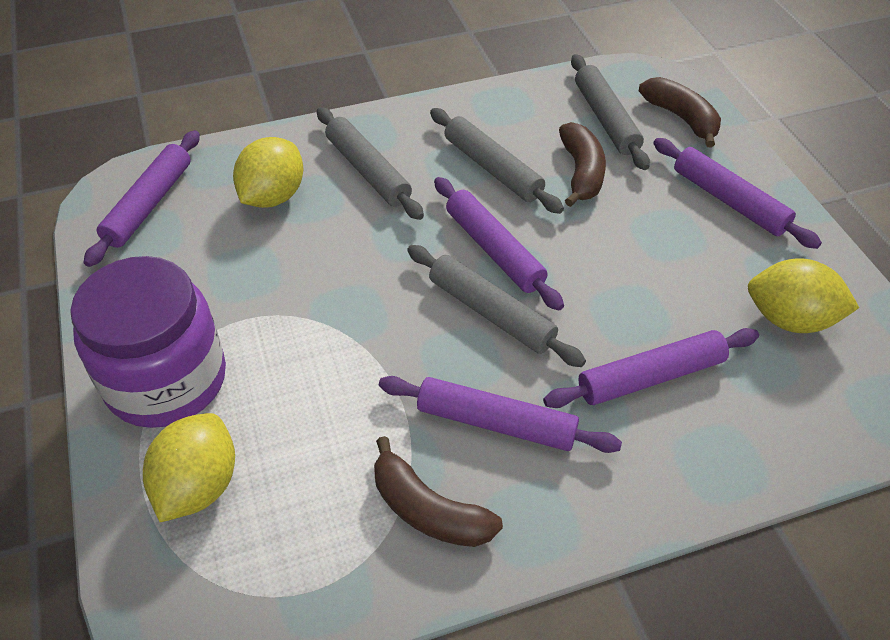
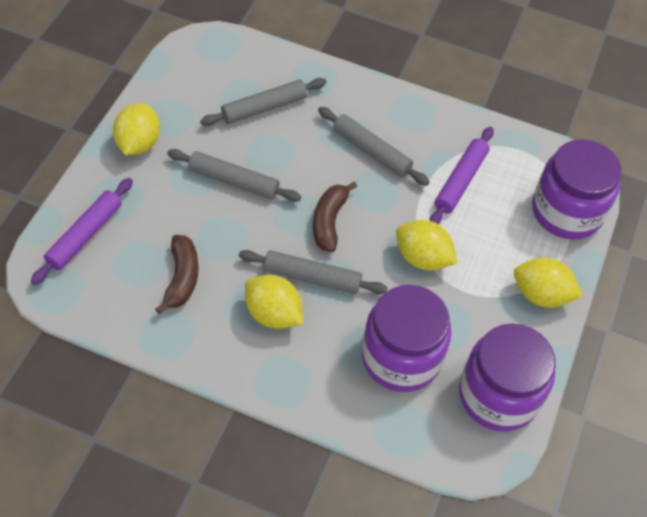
brown banana: 3 -> 2
purple jar: 1 -> 3
purple rolling pin: 5 -> 2
yellow lemon: 3 -> 4

